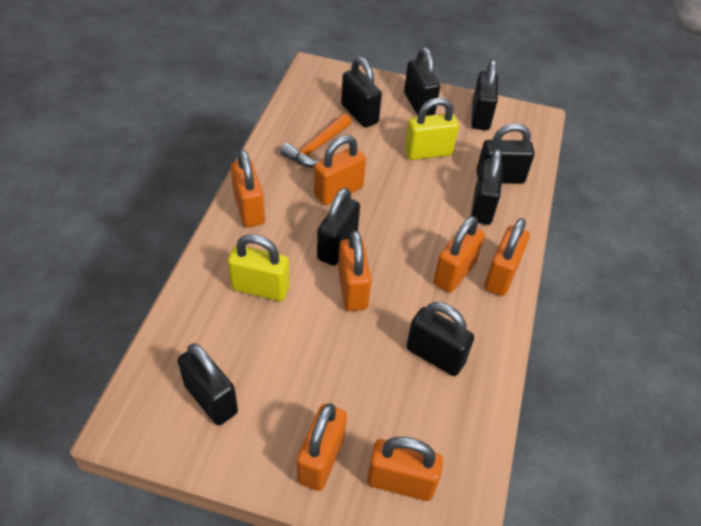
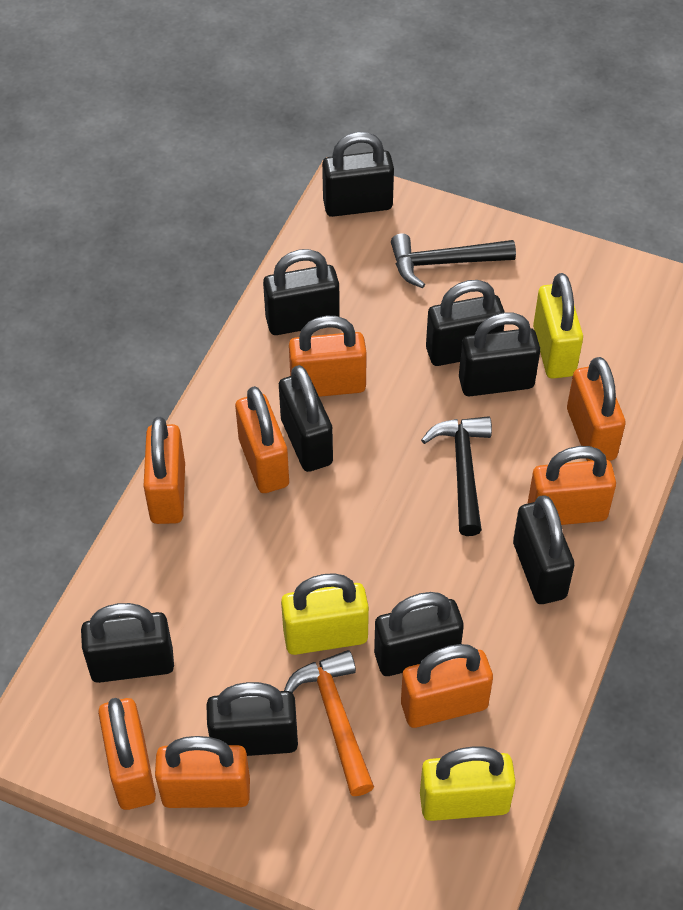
black hammer: 0 -> 2
black padlock: 8 -> 9
orange padlock: 7 -> 8
yellow padlock: 2 -> 3

